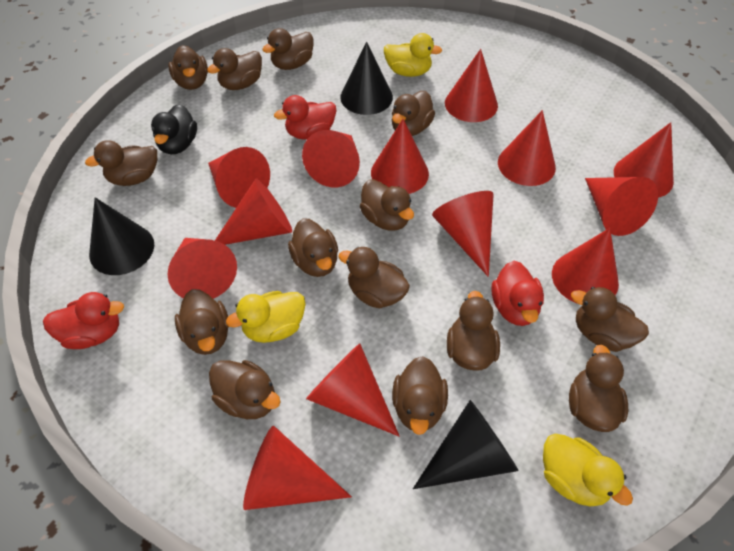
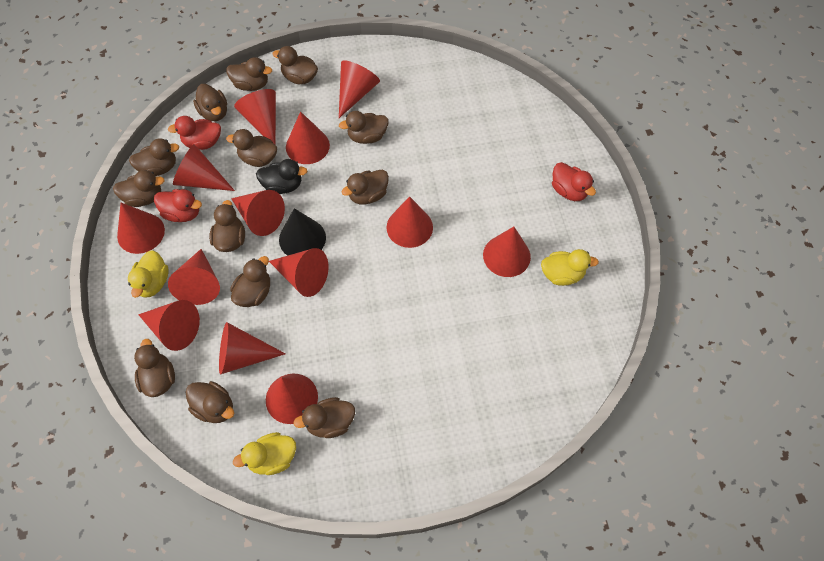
black cone: 3 -> 1
brown duck: 14 -> 13

